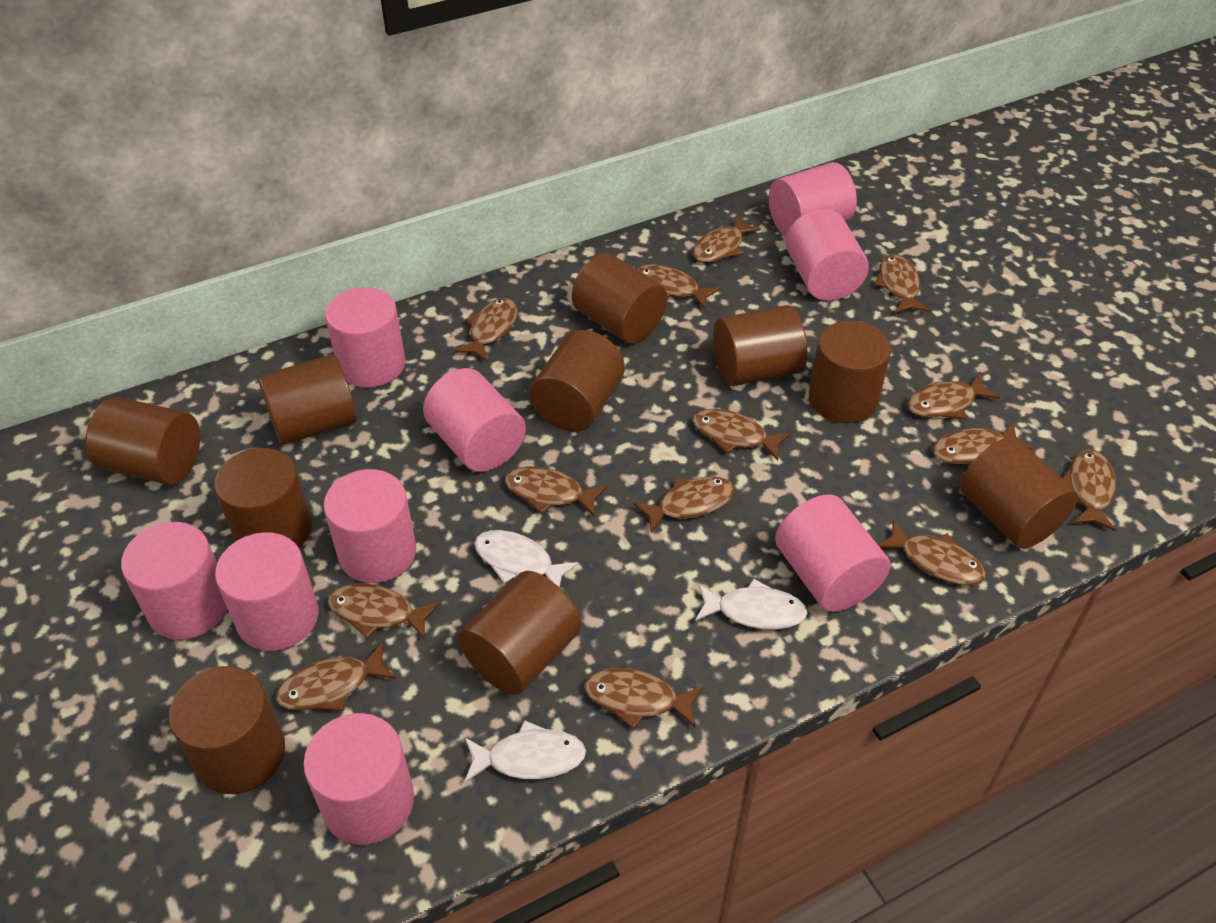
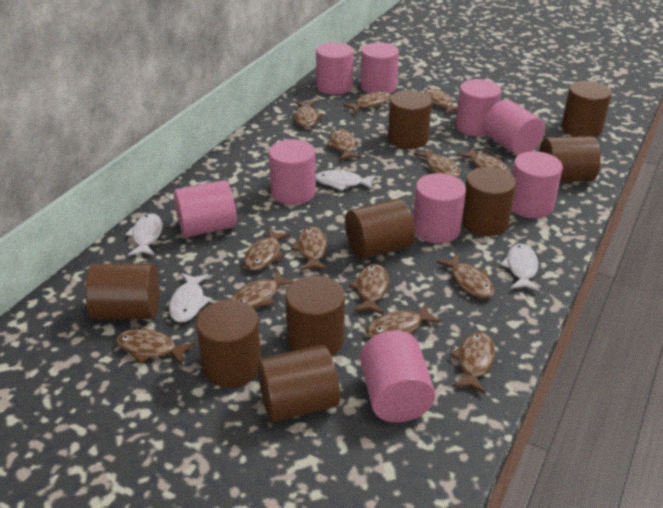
brown cylinder: 10 -> 9
white fish: 3 -> 4

